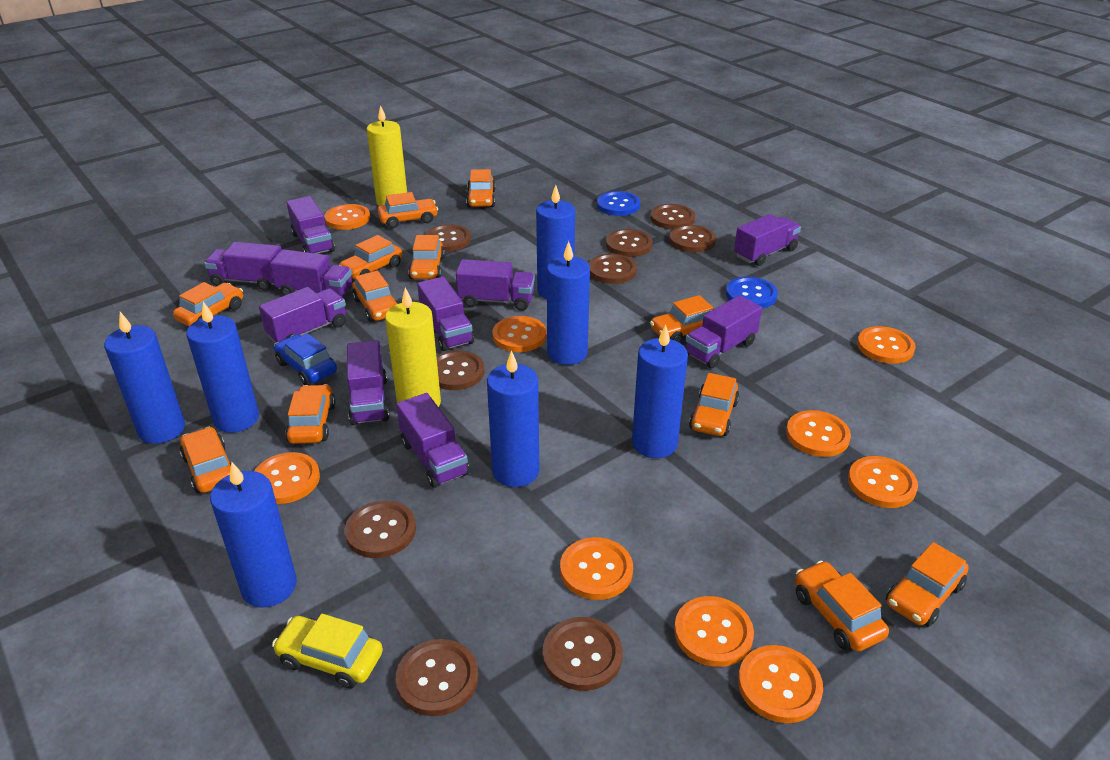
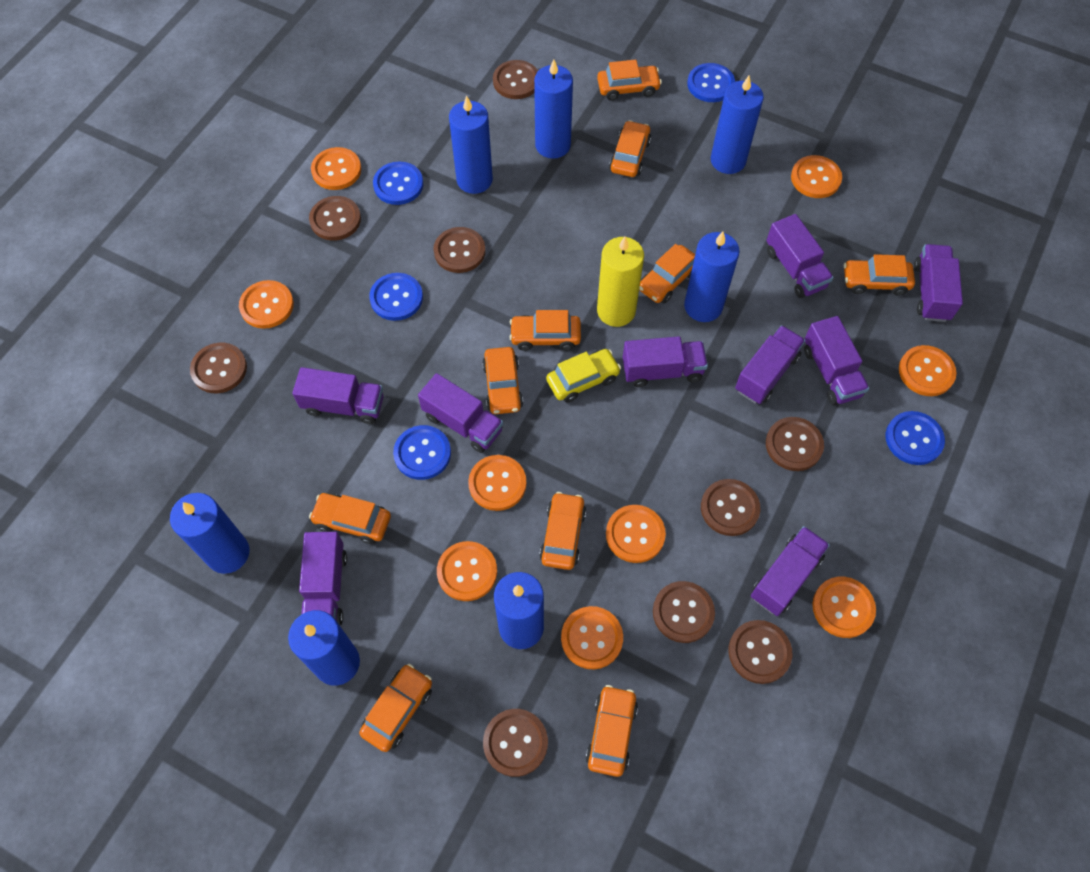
blue button: 2 -> 5
blue car: 1 -> 0
orange car: 12 -> 10
purple truck: 10 -> 9
yellow candle: 2 -> 1

